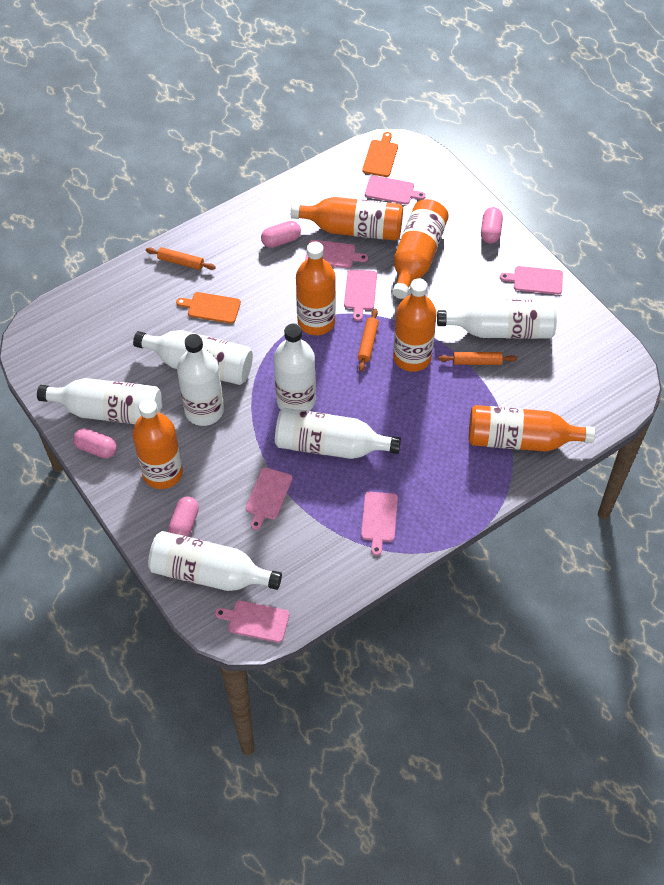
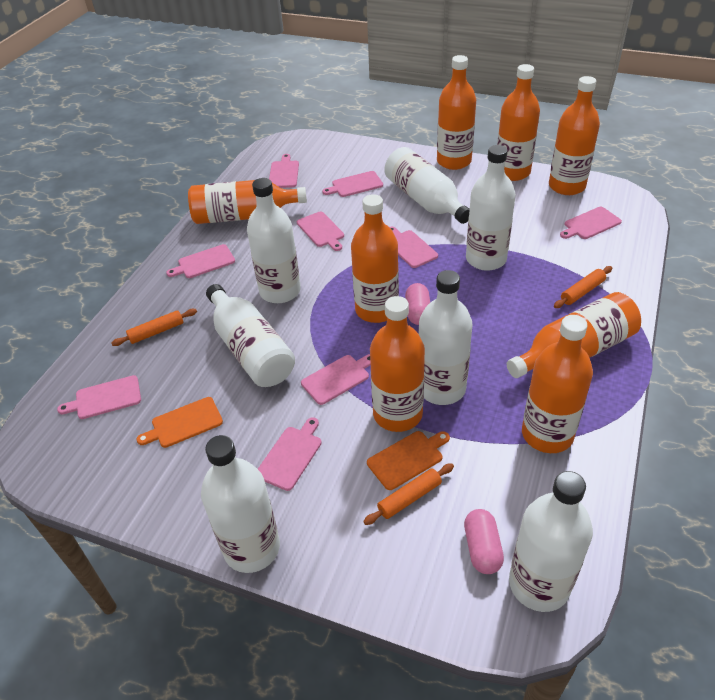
orange bottle: 6 -> 8
pink capsule: 4 -> 2
pink cutting board: 7 -> 9

